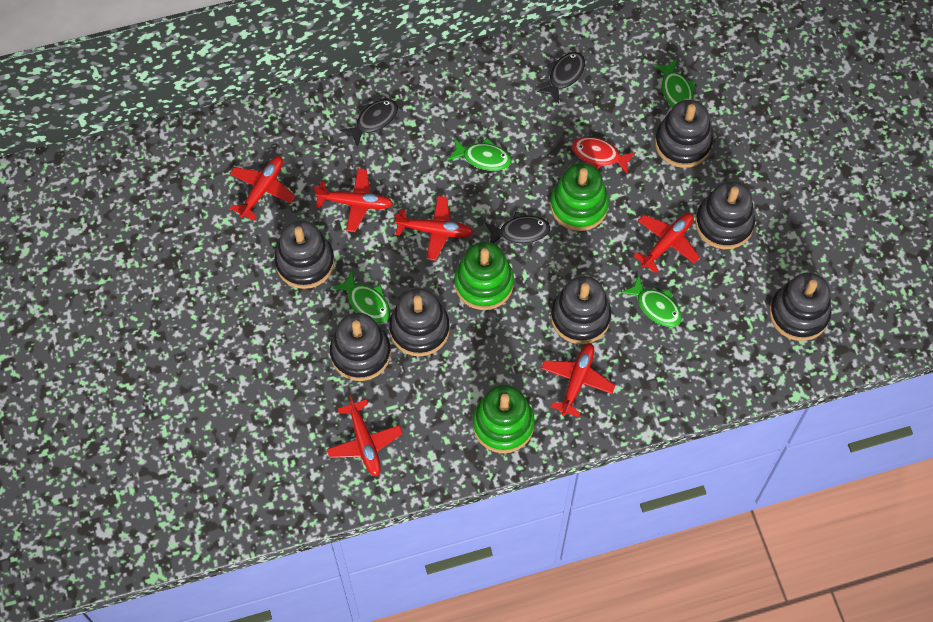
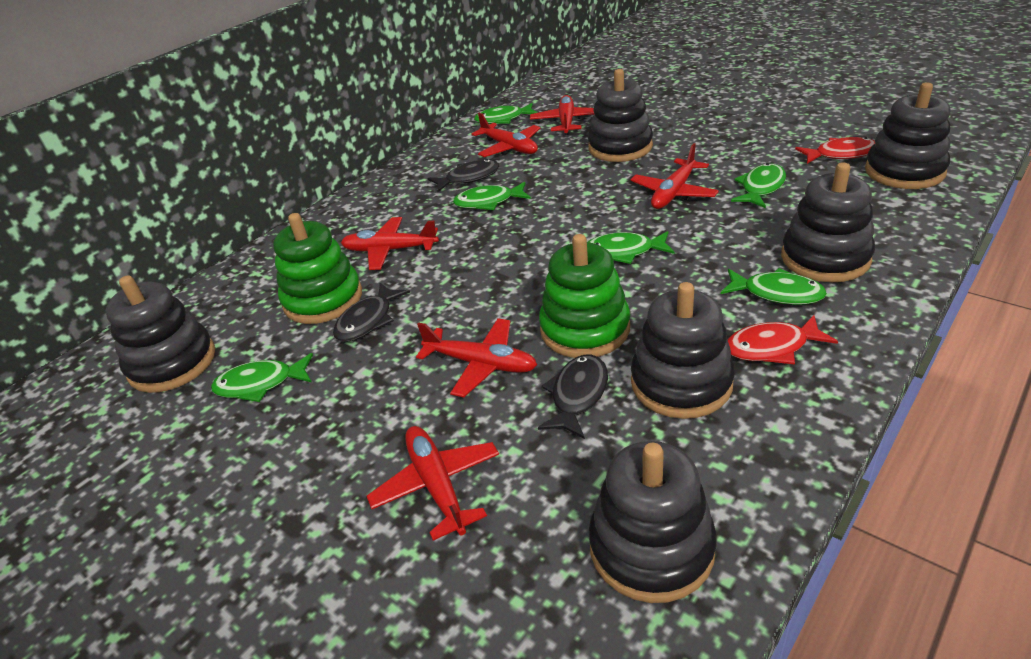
black stacking toy: 7 -> 6
green fish: 4 -> 6
green stacking toy: 3 -> 2
red fish: 1 -> 2

